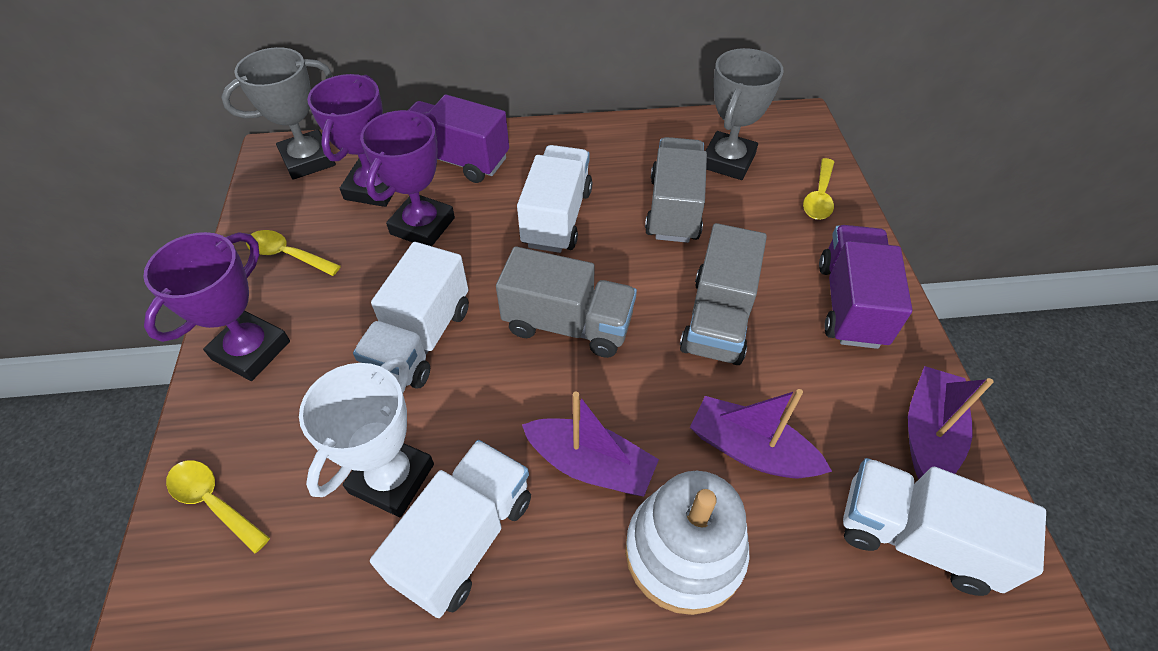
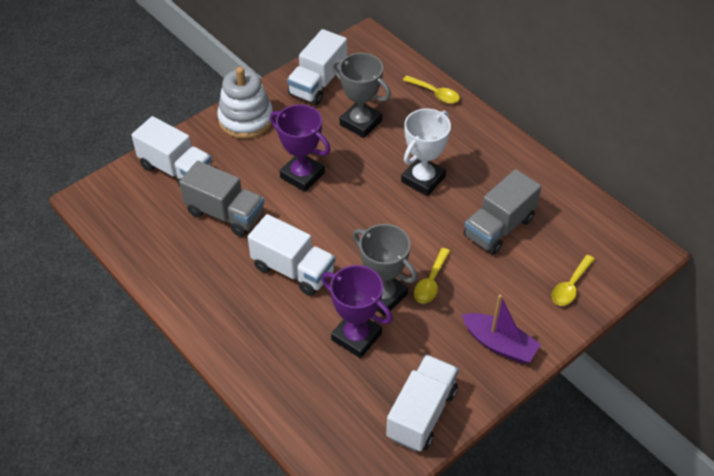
grey truck: 3 -> 2
purple boat: 3 -> 1
purple trophy: 3 -> 2
purple truck: 2 -> 0

